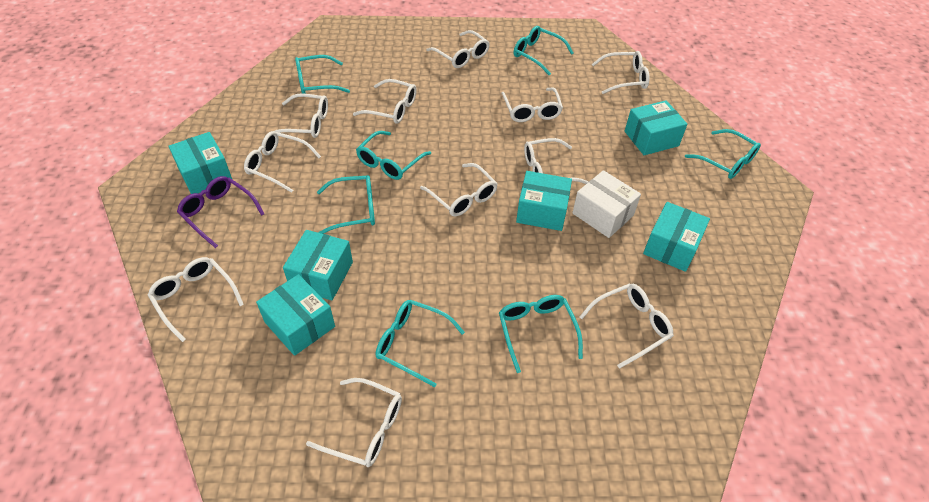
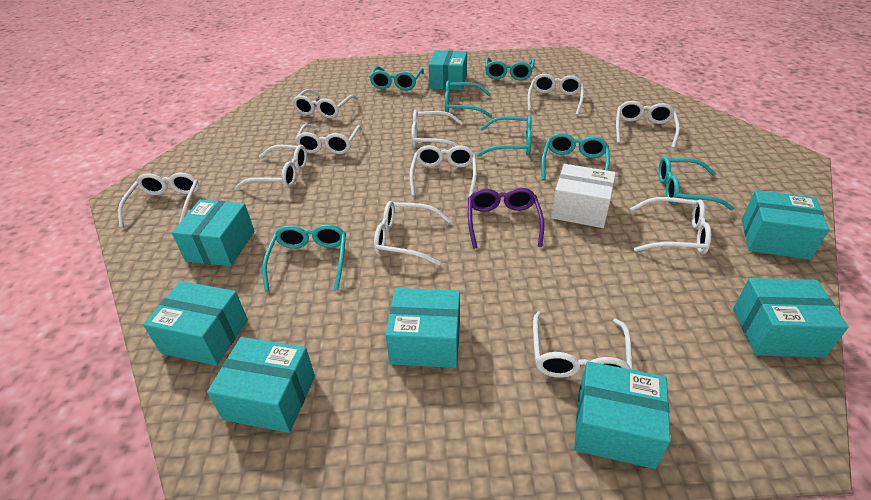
turquoise box: 6 -> 8

